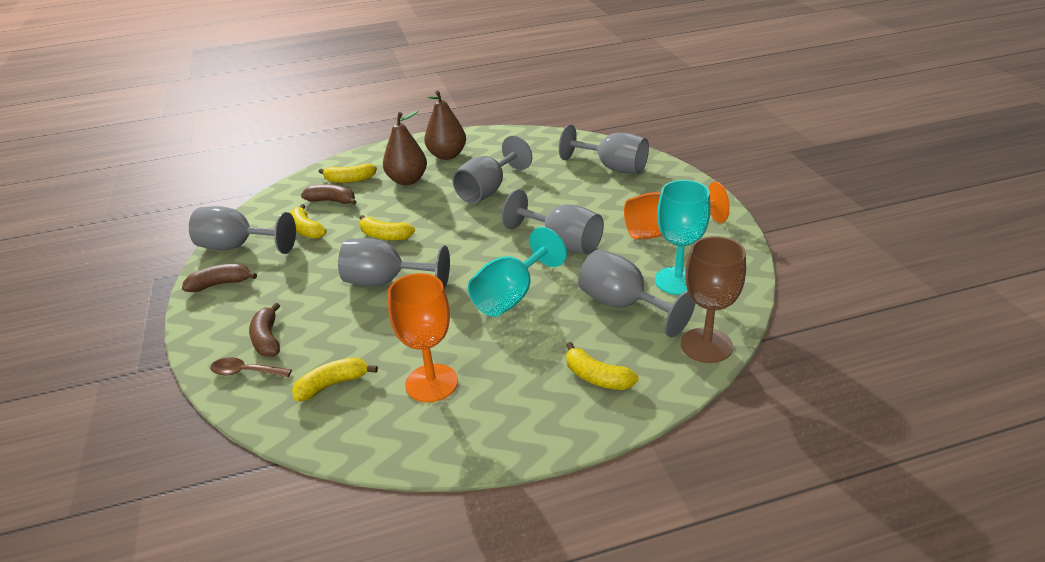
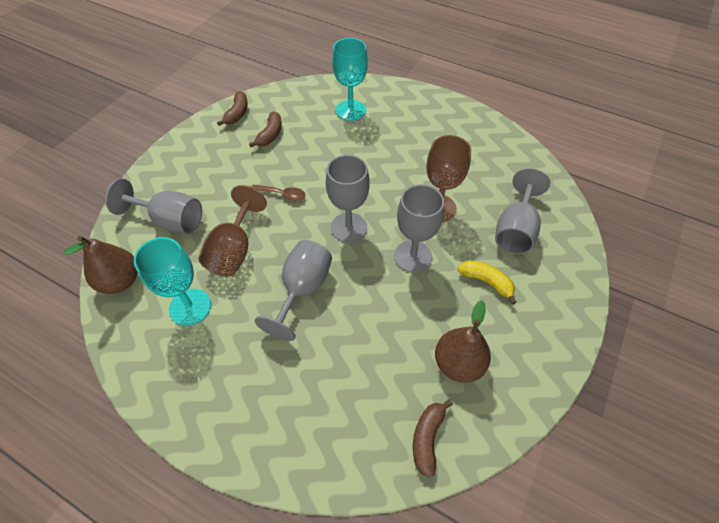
brown goblet: 1 -> 2
grey goblet: 6 -> 5
orange goblet: 2 -> 0
yellow banana: 5 -> 1

